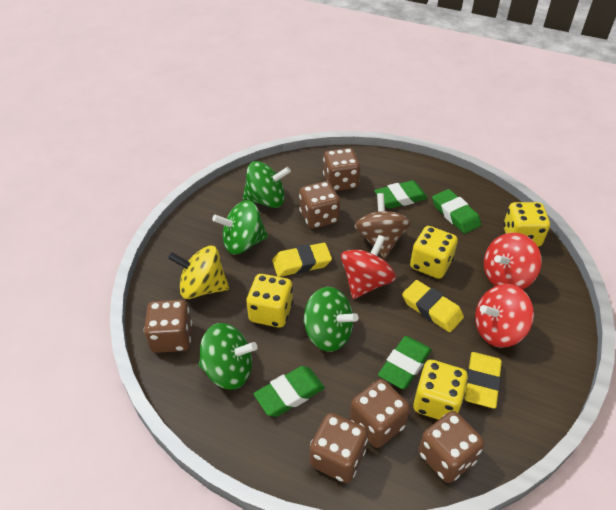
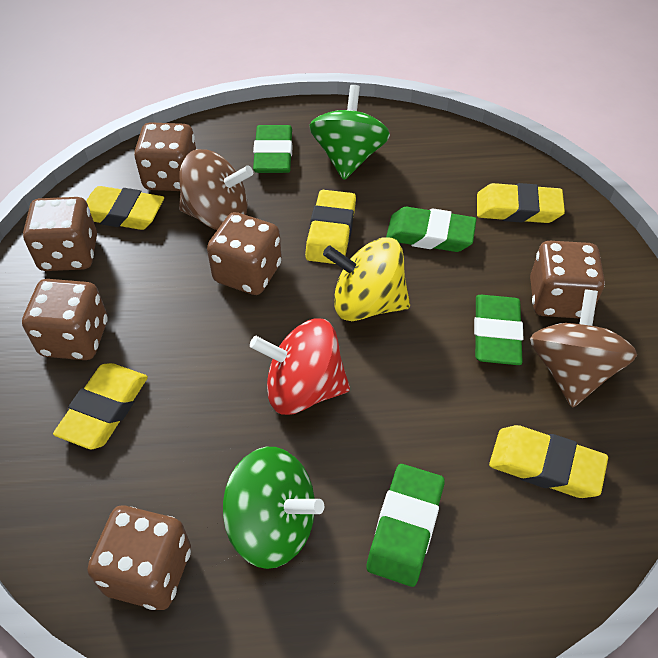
brown spinning top: 1 -> 2
green spinning top: 4 -> 2
red spinning top: 3 -> 1
yellow dice: 4 -> 0
yellow eraser: 3 -> 5

